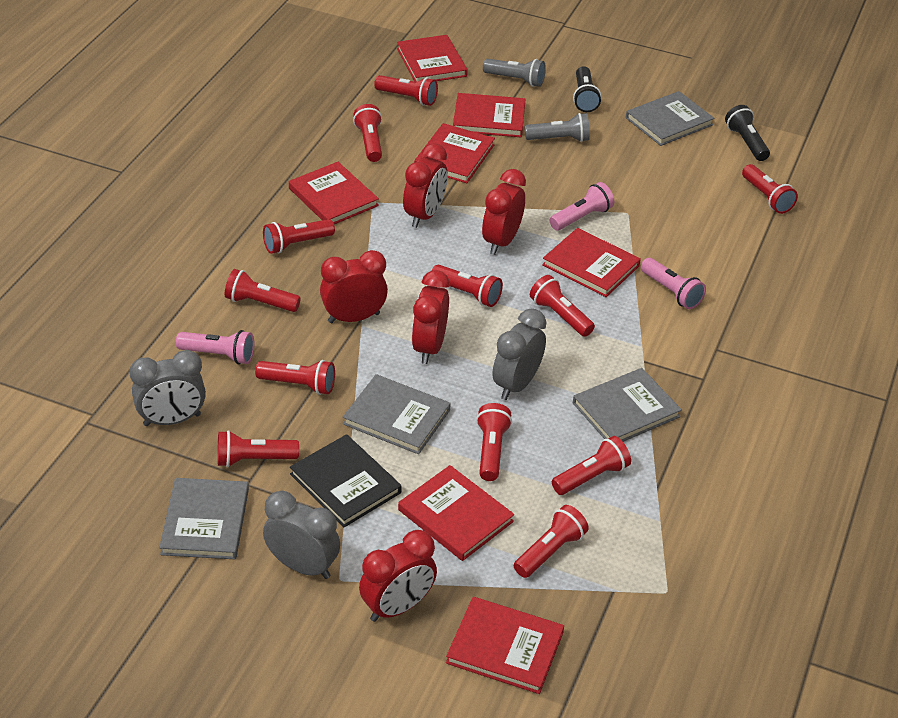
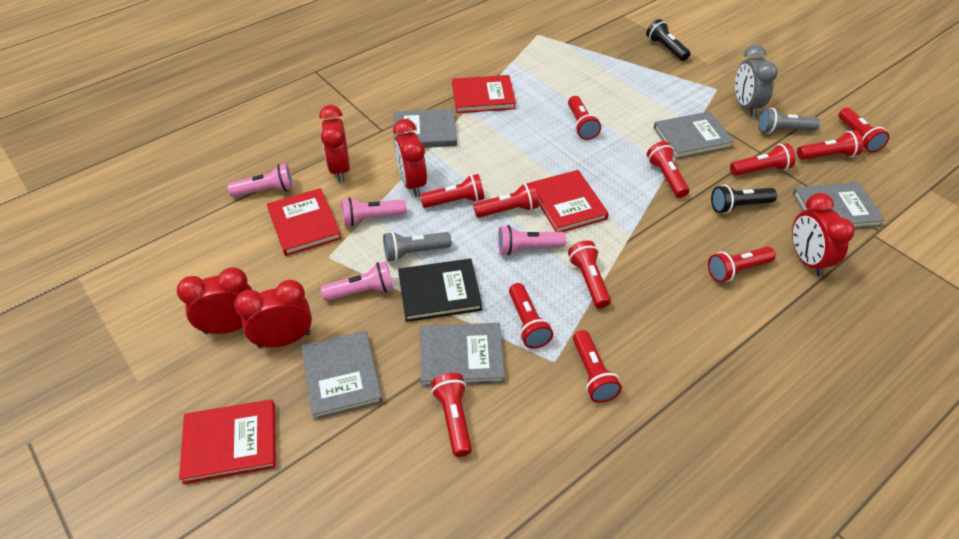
grey book: 4 -> 5
grey clock: 3 -> 1
pink flashlight: 3 -> 4
red book: 7 -> 4

